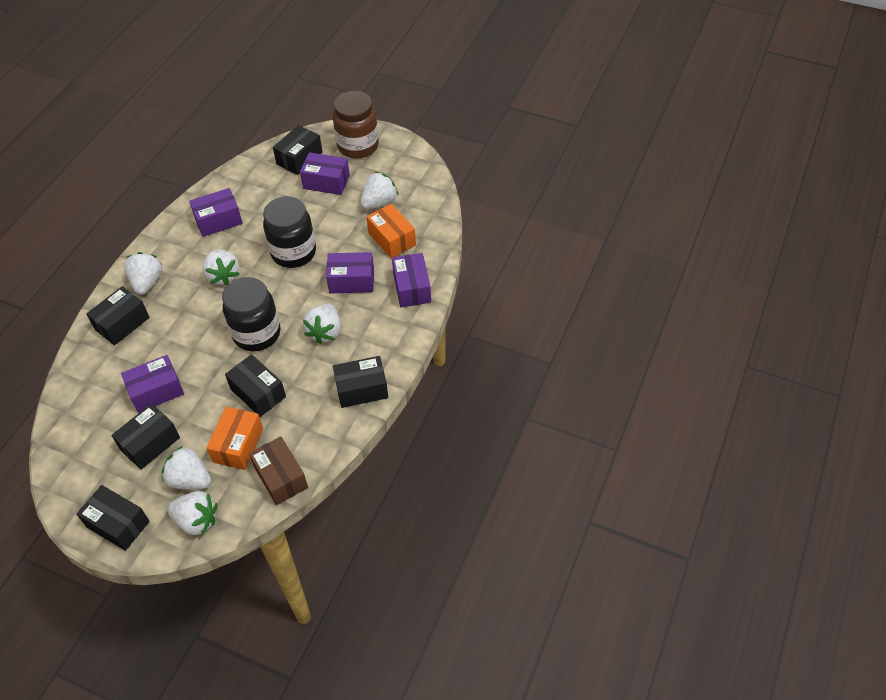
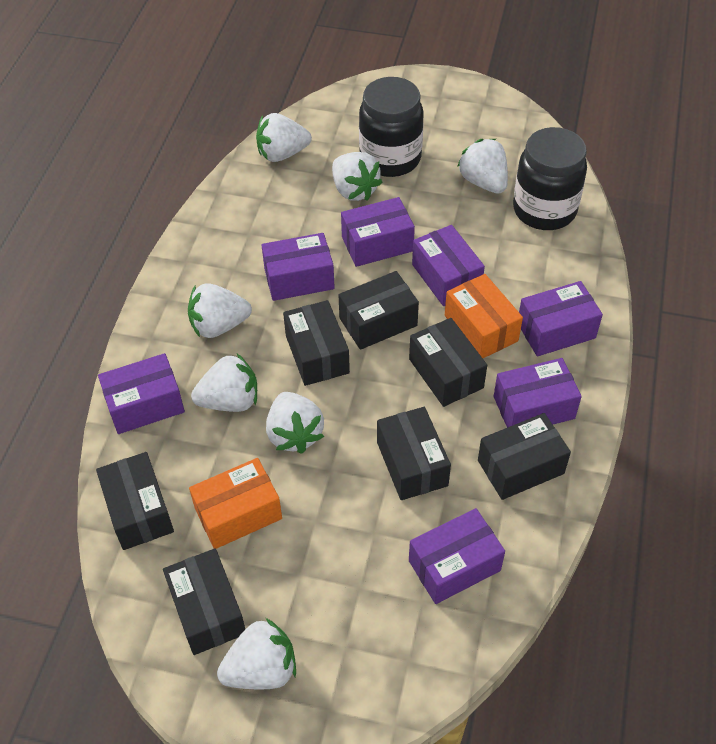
black box: 6 -> 7
brown box: 1 -> 0
brown jar: 1 -> 0
purple box: 5 -> 7
white strawberry: 6 -> 7

